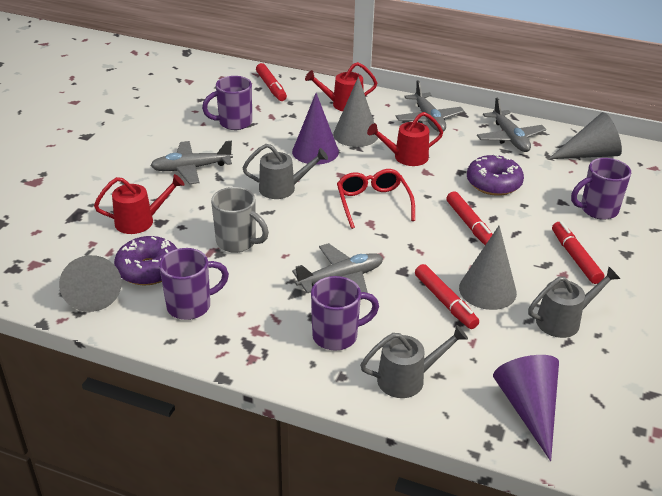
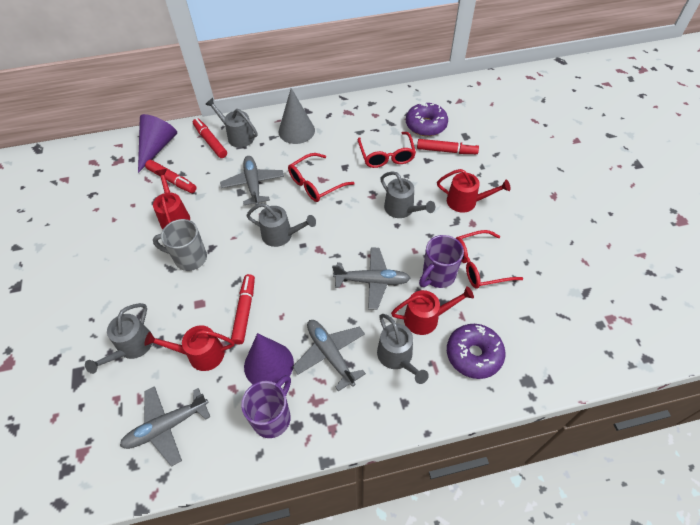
grey cone: 4 -> 1
grey watering can: 3 -> 5
purple mug: 4 -> 2
red glasses: 1 -> 3
red watering can: 3 -> 4

